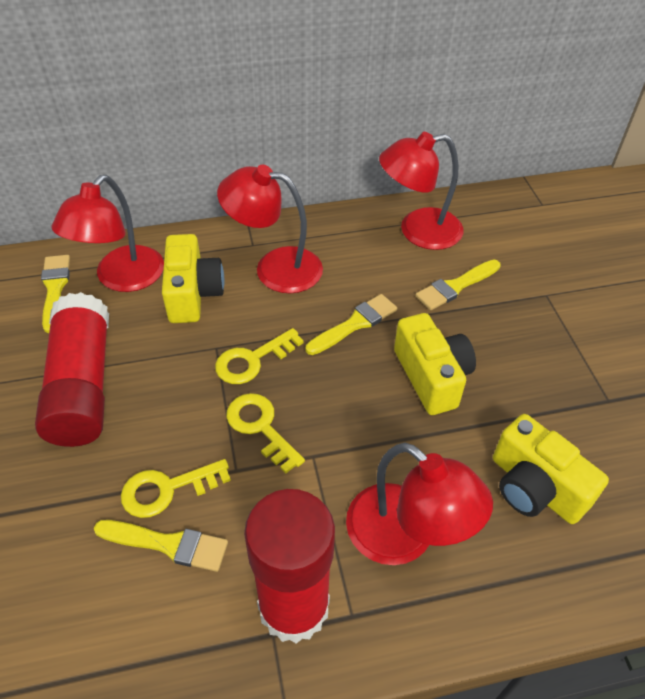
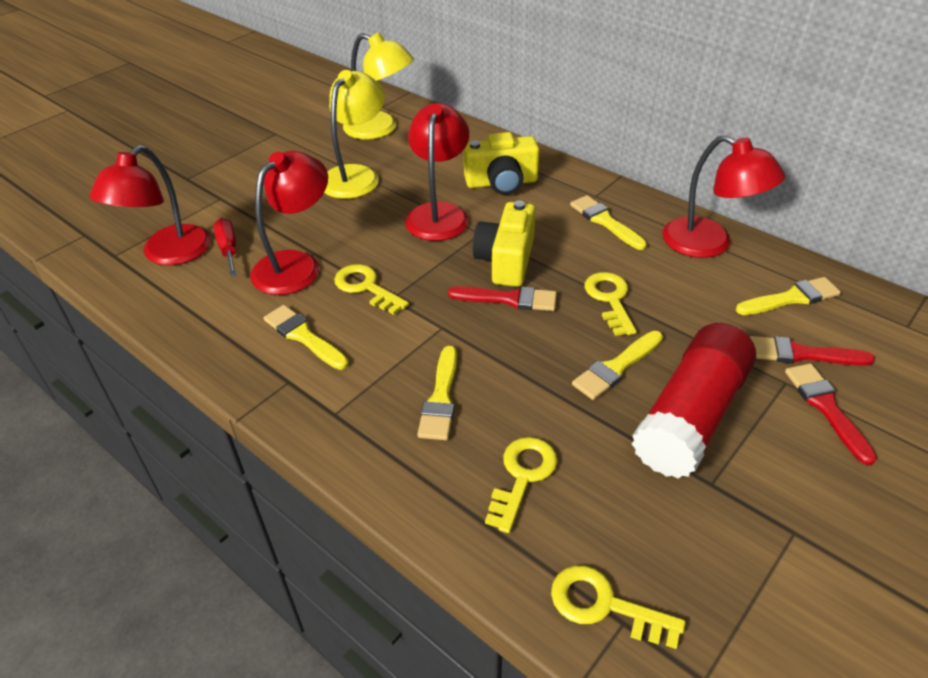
red brush: 0 -> 3
red glue stick: 2 -> 1
red screwdriver: 0 -> 1
yellow brush: 4 -> 5
yellow camera: 3 -> 2
yellow key: 3 -> 4
yellow lamp: 0 -> 2

